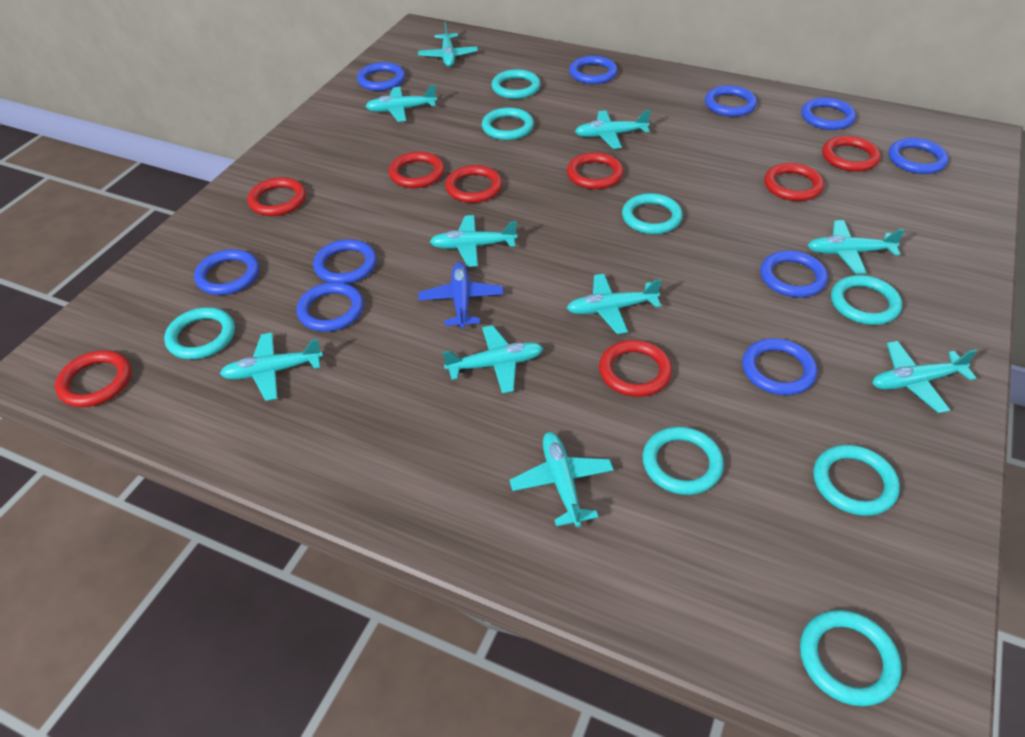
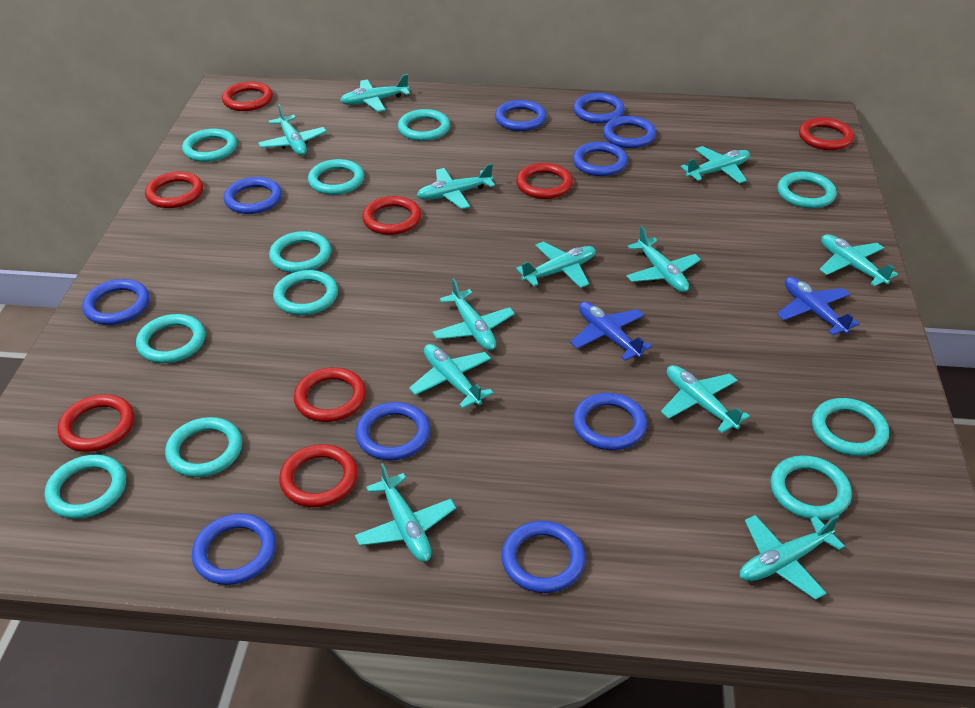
blue plane: 1 -> 2
turquoise plane: 10 -> 12
turquoise ring: 8 -> 11

